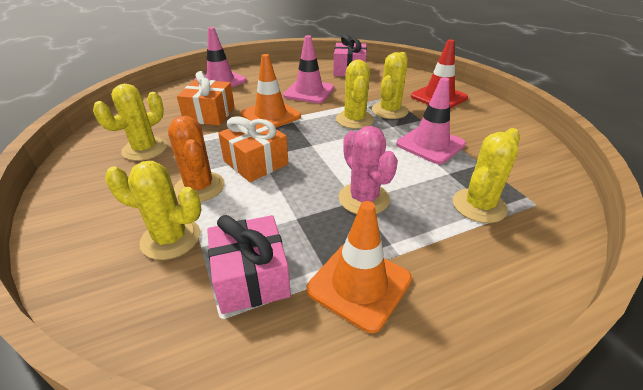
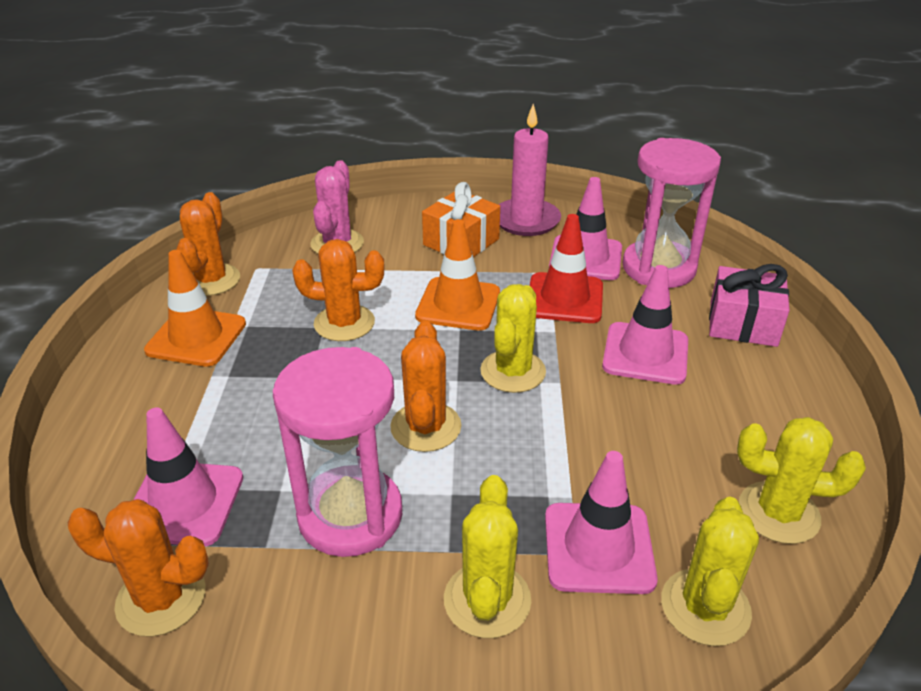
orange cactus: 1 -> 4
orange gift: 2 -> 1
pink candle: 0 -> 1
pink gift: 2 -> 1
pink hourglass: 0 -> 2
pink traffic cone: 3 -> 4
yellow cactus: 5 -> 4

